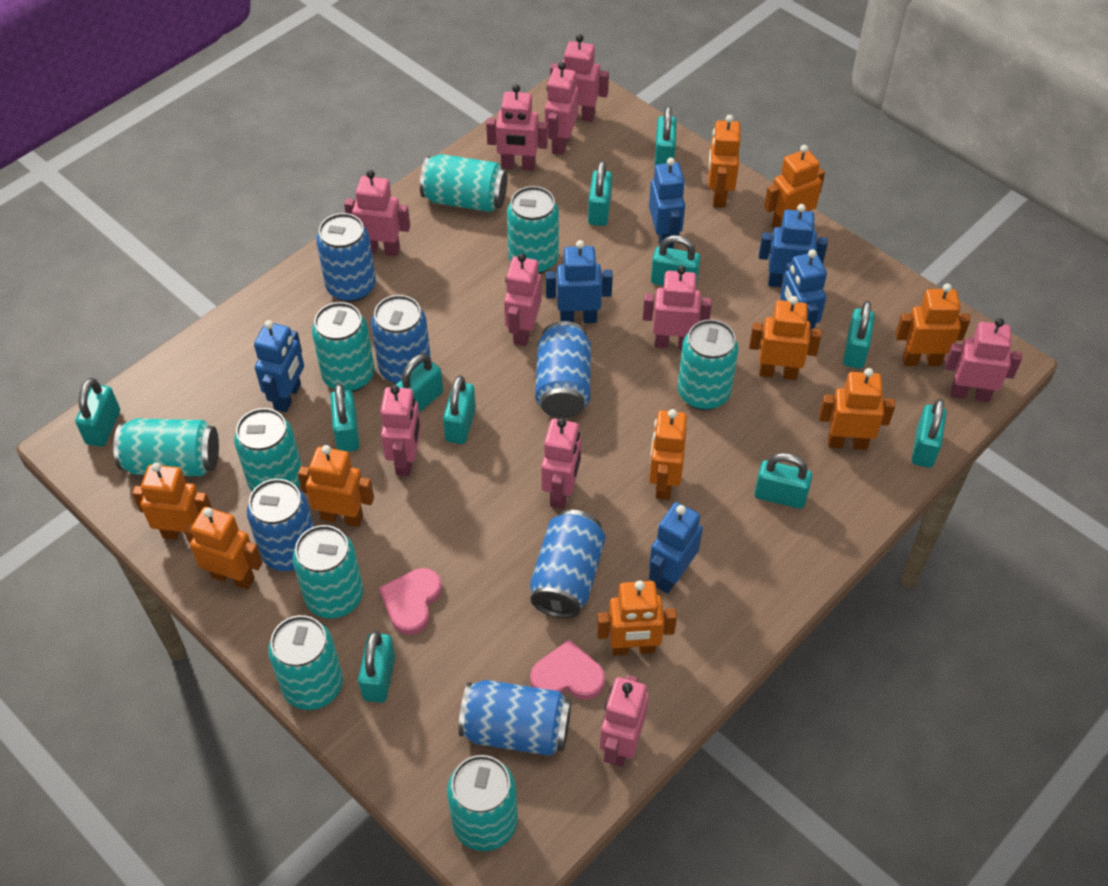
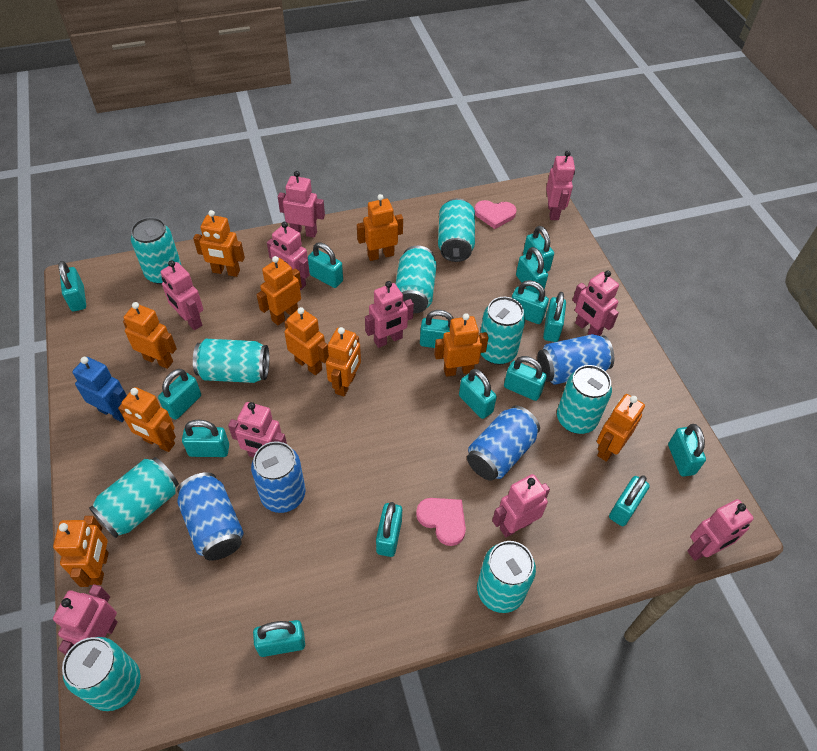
blue can: 6 -> 4
blue robot: 6 -> 1
turquoise padlock: 11 -> 15

